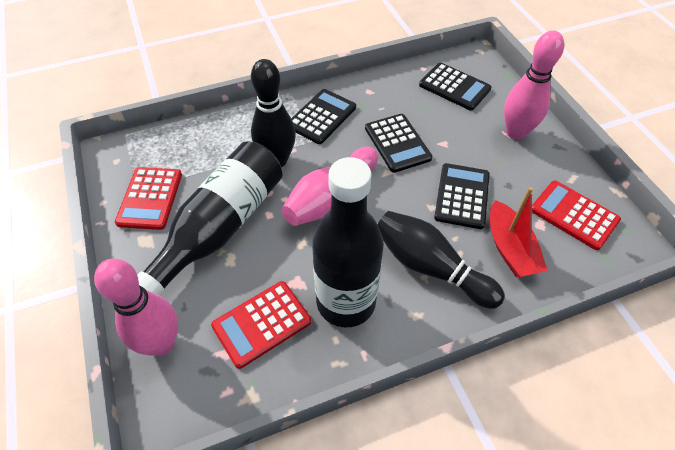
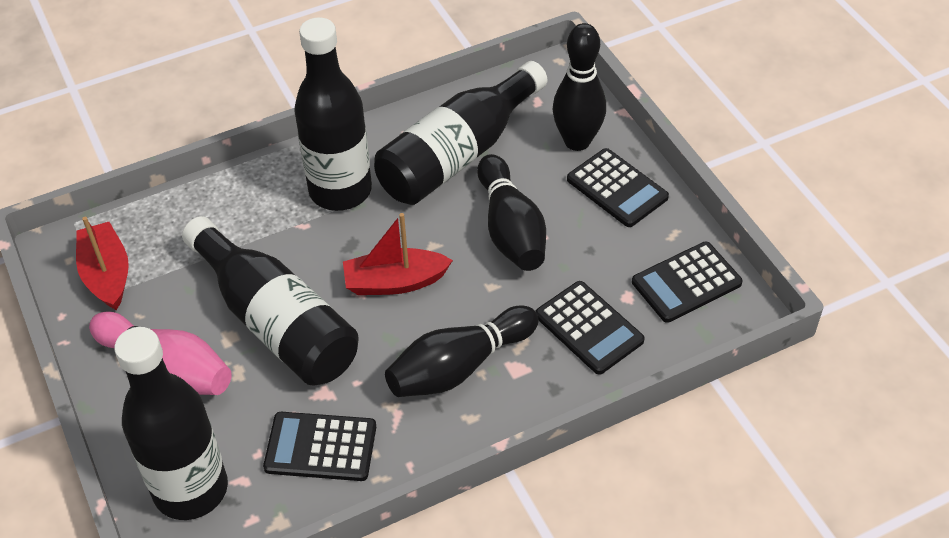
black bottle: 2 -> 4
black bowling pin: 2 -> 3
pink bowling pin: 3 -> 1
red boat: 1 -> 2
red calculator: 3 -> 0

